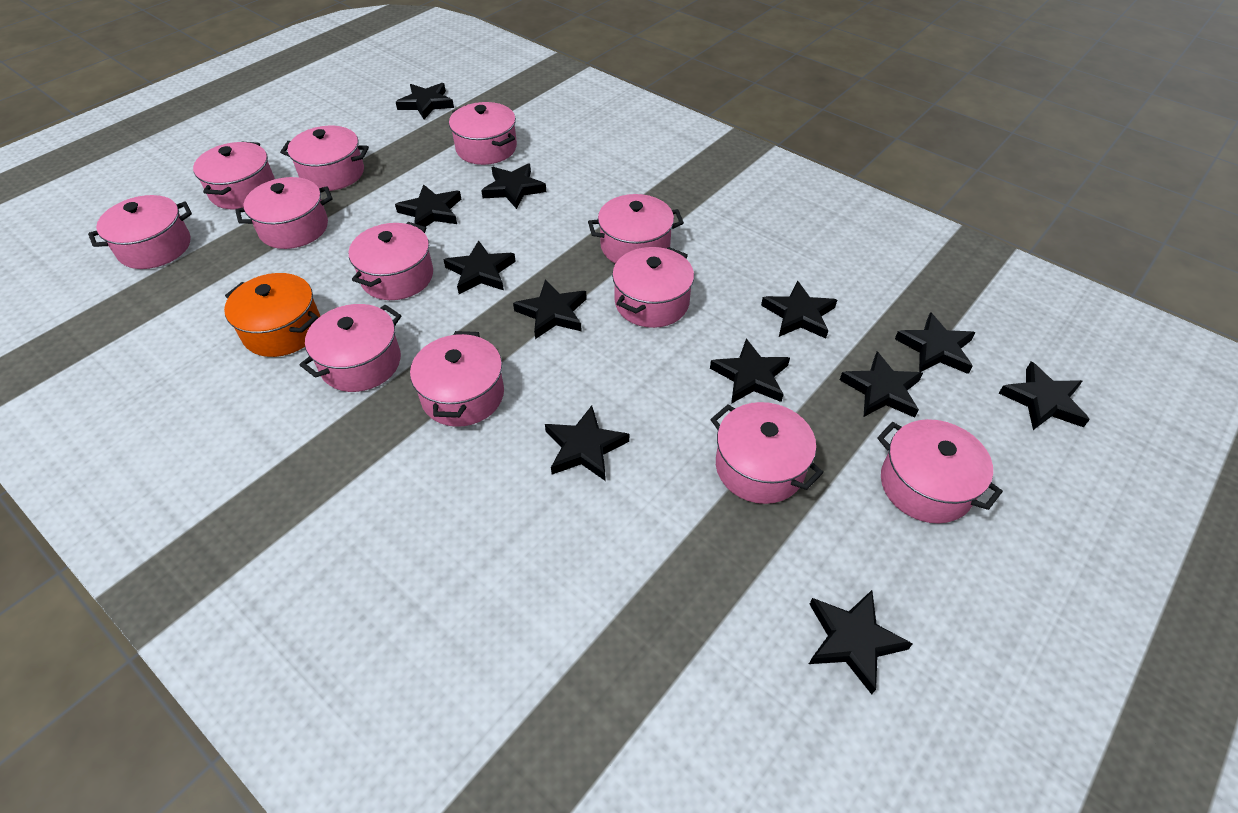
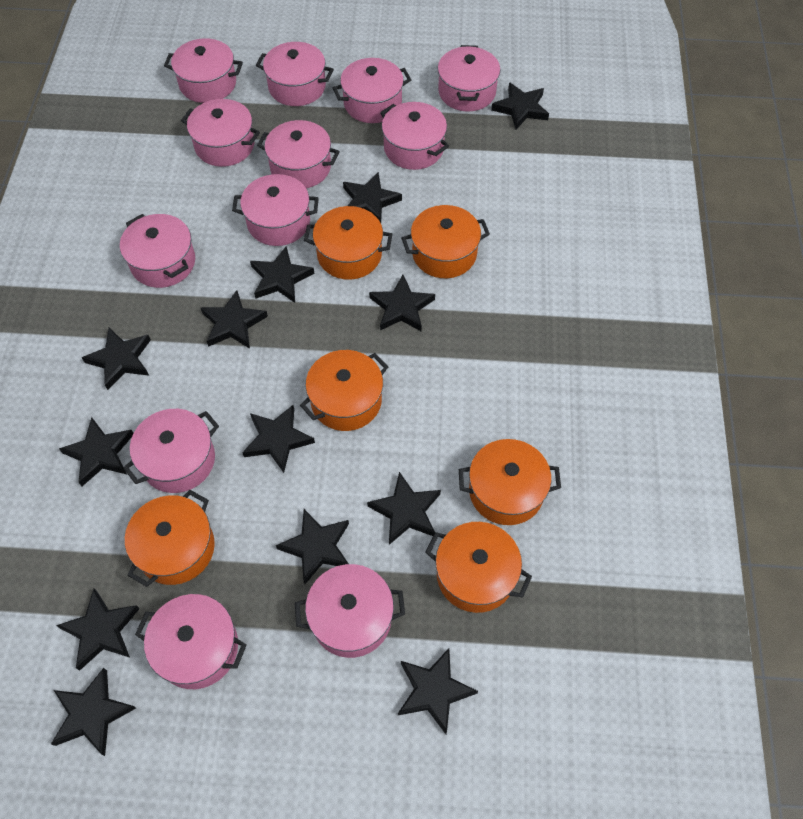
black star: 12 -> 13
orange pot: 1 -> 6

